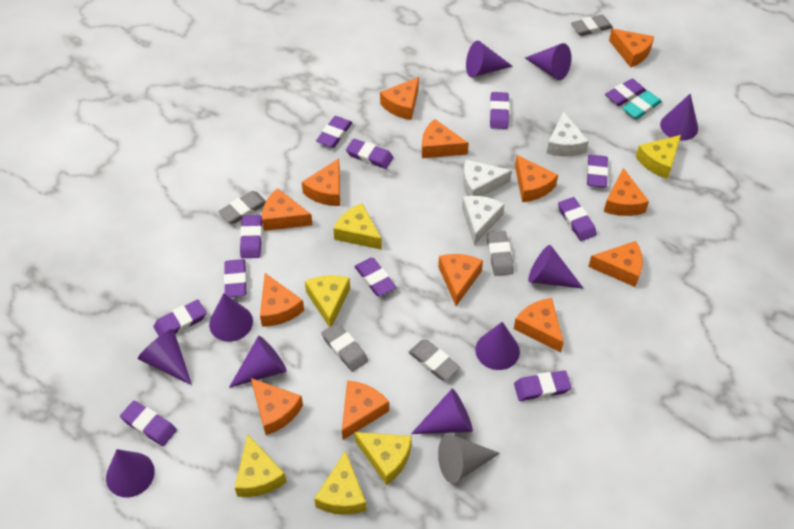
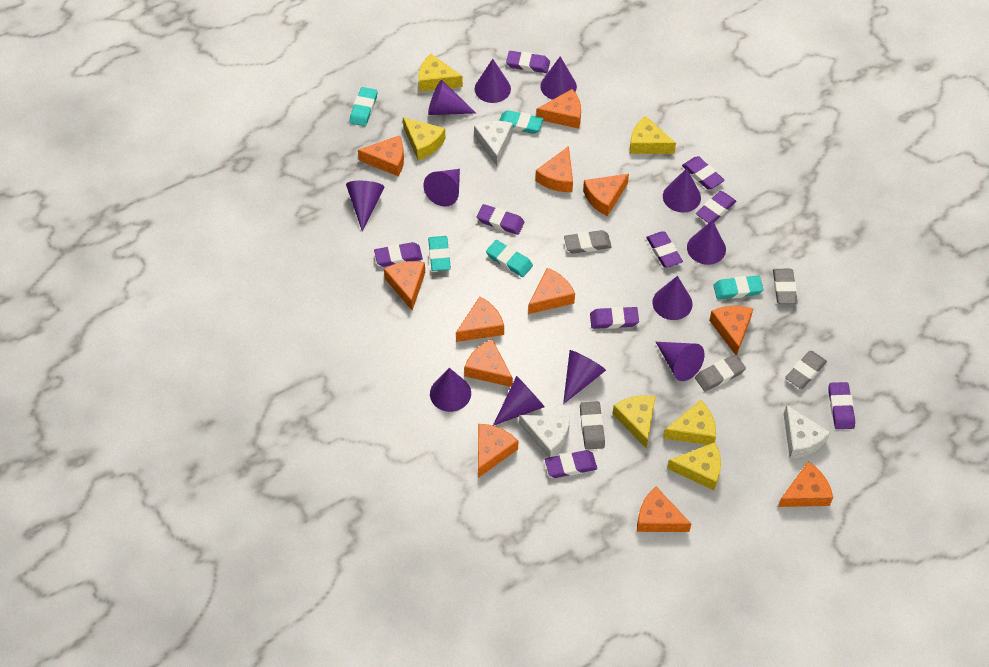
grey cone: 1 -> 0
orange cheese: 13 -> 12
purple cone: 10 -> 12
purple eraser: 12 -> 9
turquoise eraser: 1 -> 5

